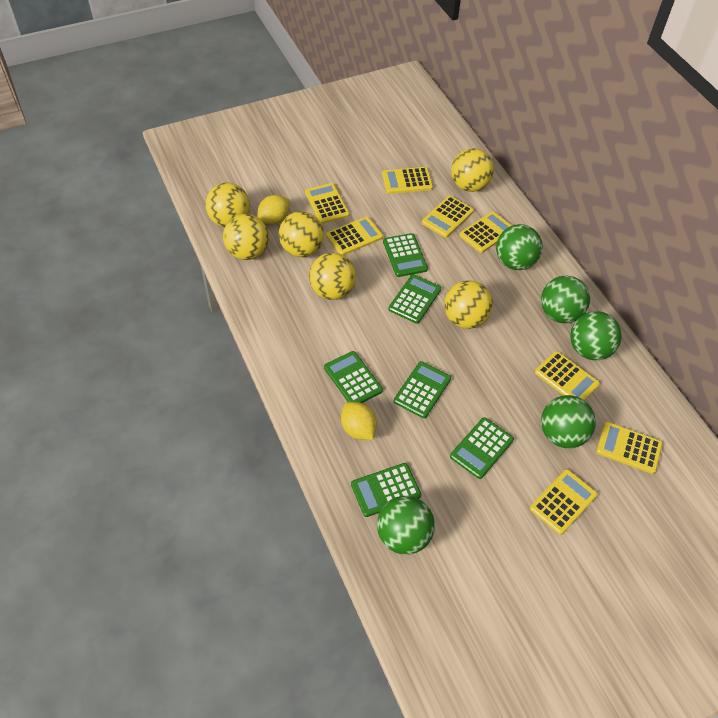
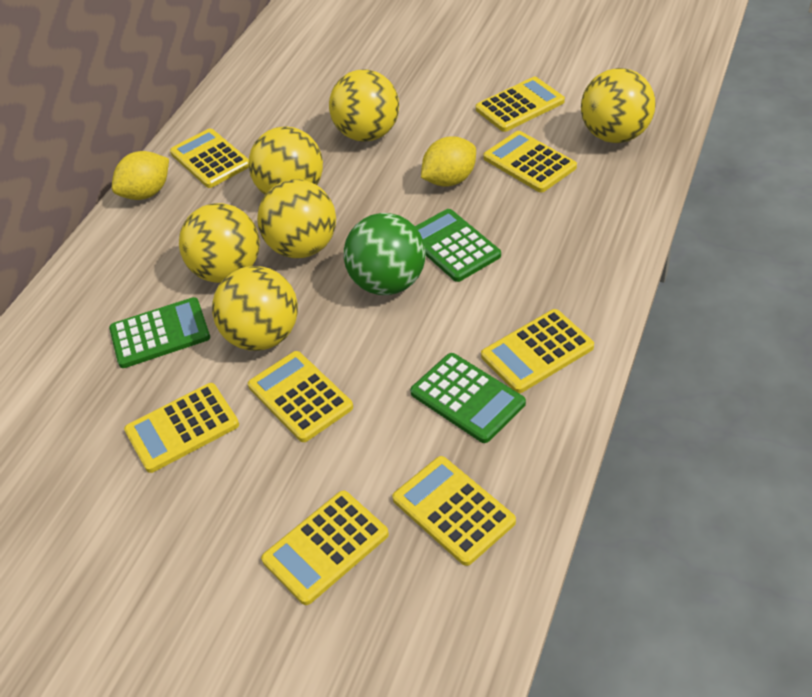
green ball: 5 -> 1
green calculator: 6 -> 3

